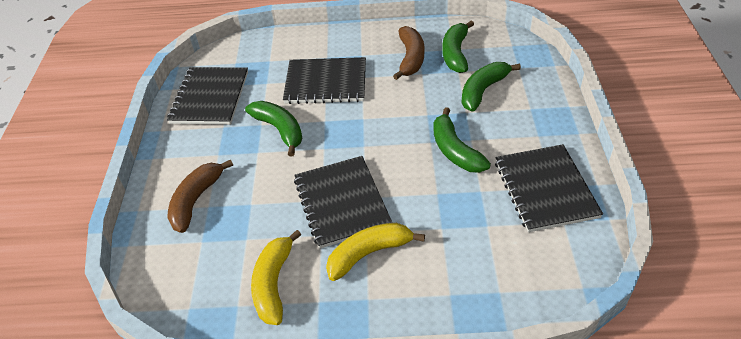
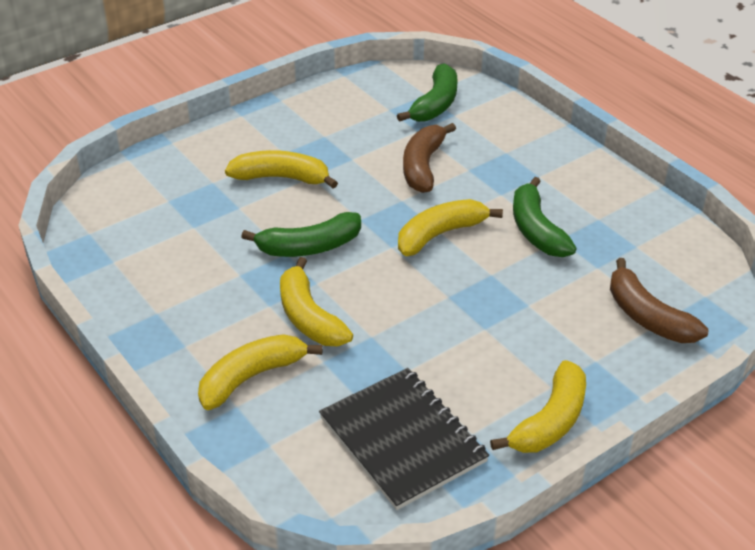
black notebook: 4 -> 1
green banana: 4 -> 3
yellow banana: 2 -> 5

